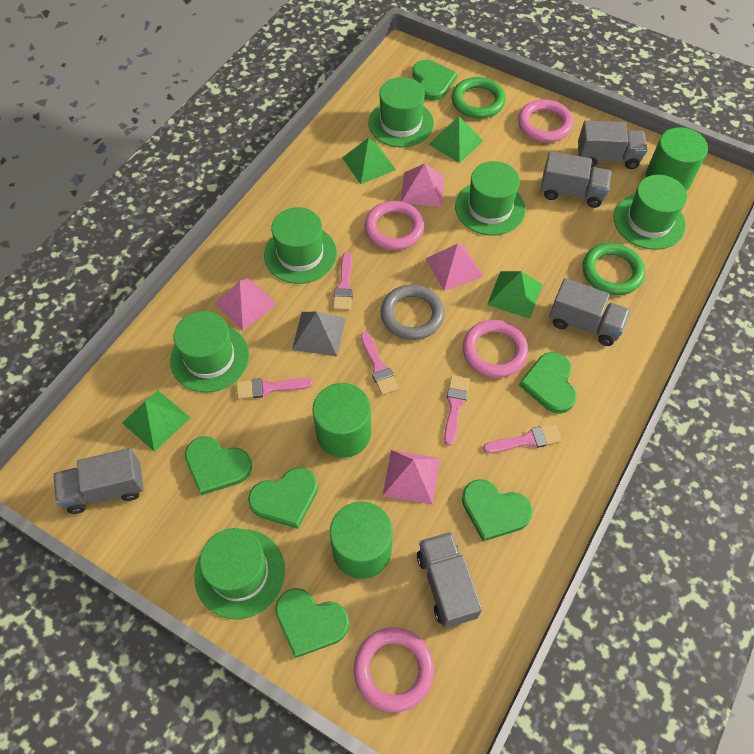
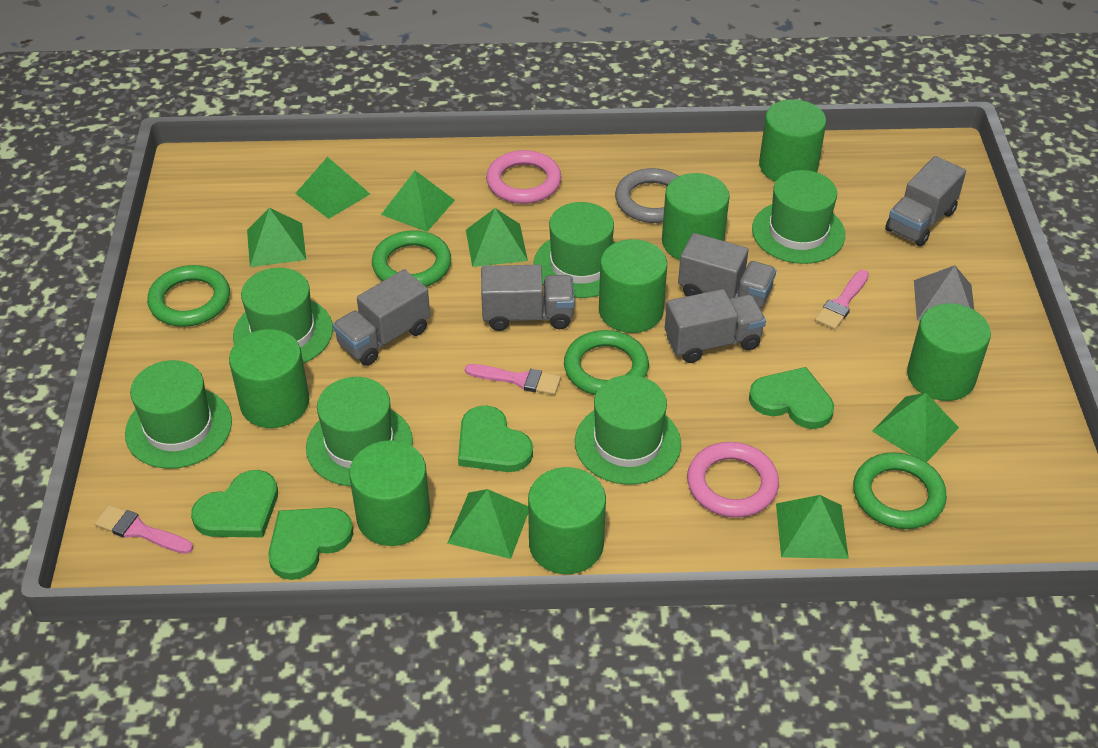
green cylinder: 3 -> 7
green heart: 6 -> 4
green pyramid: 4 -> 7
green ring: 2 -> 4
pink brush: 5 -> 3
pink pyramid: 4 -> 0
pink ring: 4 -> 2

